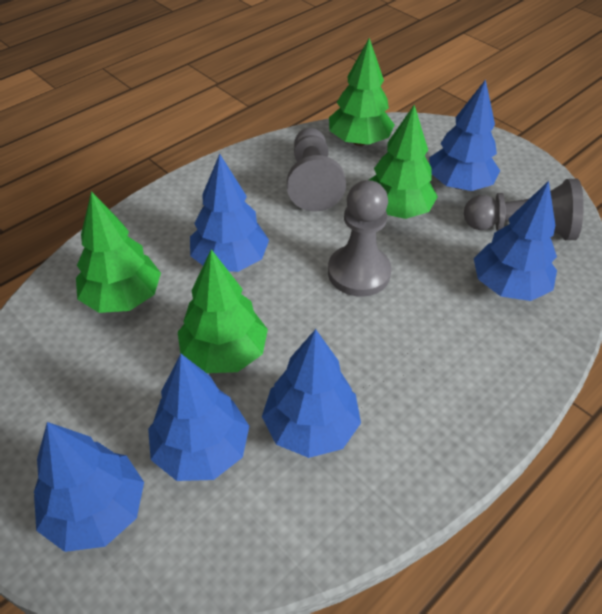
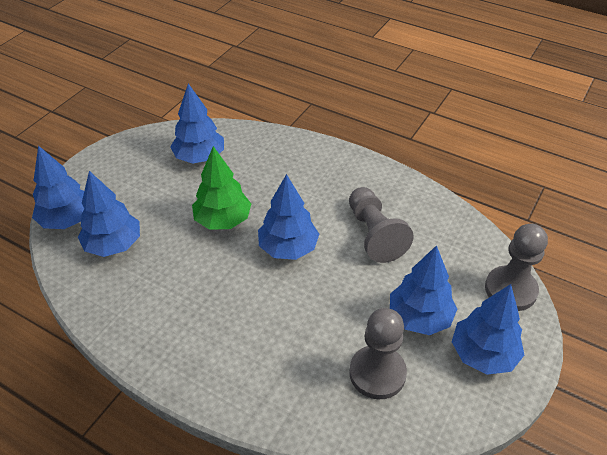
green tree: 4 -> 1

